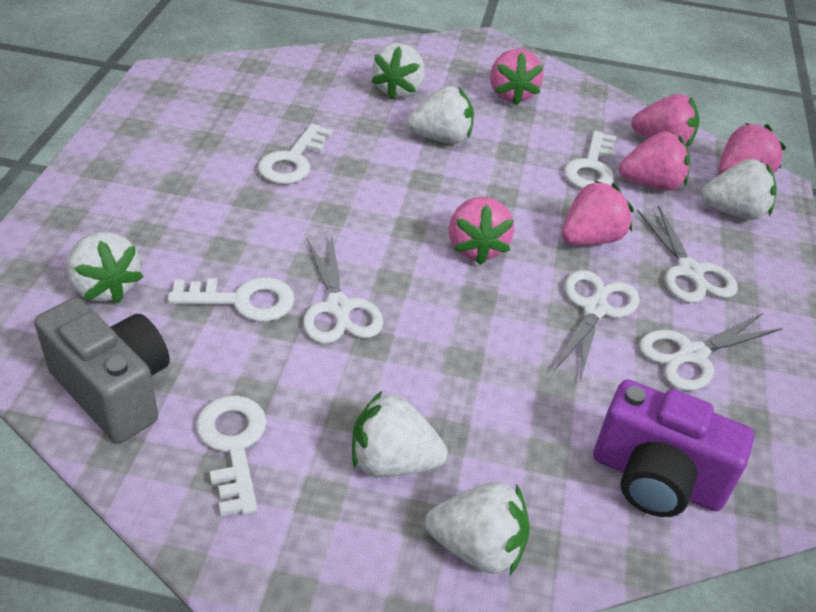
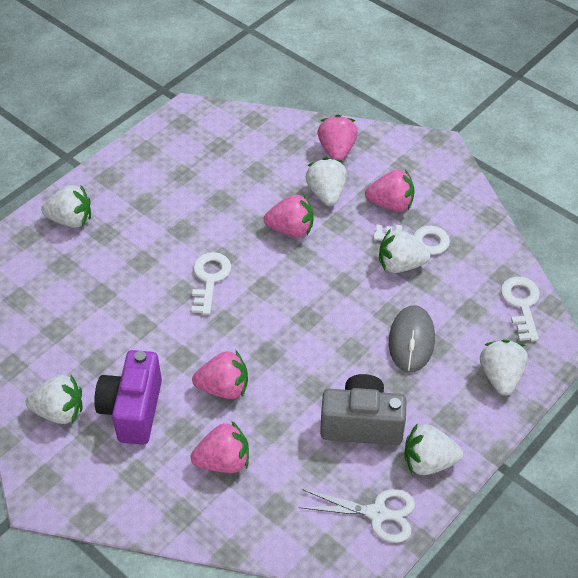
grey mouse: 0 -> 1
pink strawberry: 6 -> 5
white key: 4 -> 3
white scissors: 4 -> 1

